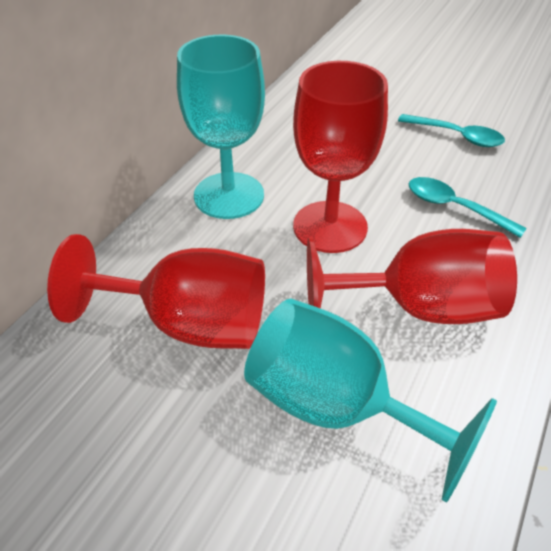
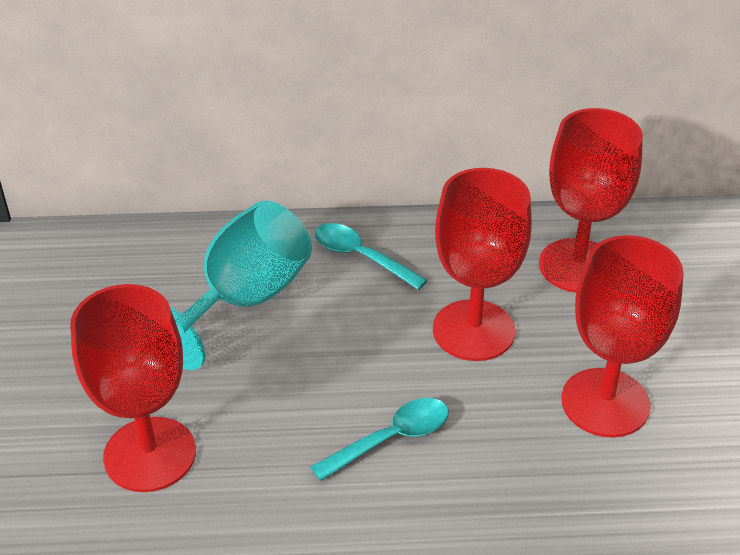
red goblet: 3 -> 4
turquoise goblet: 2 -> 1

